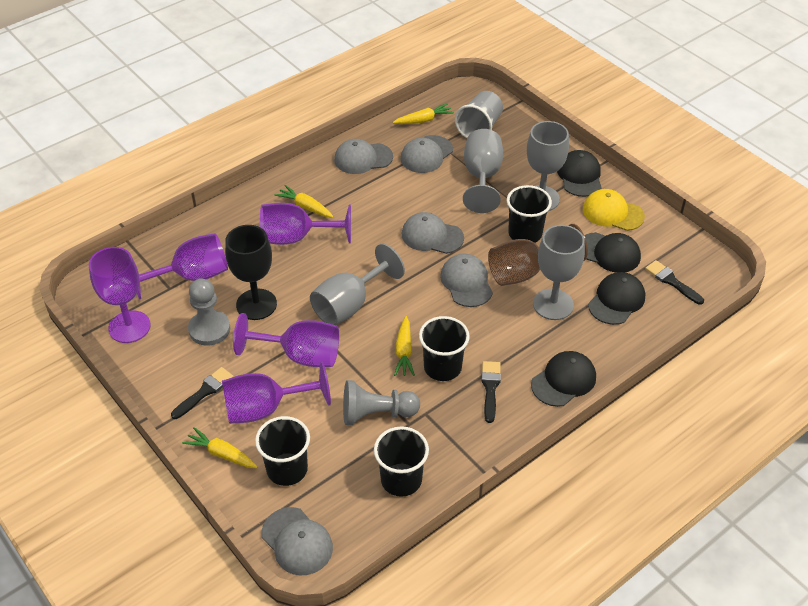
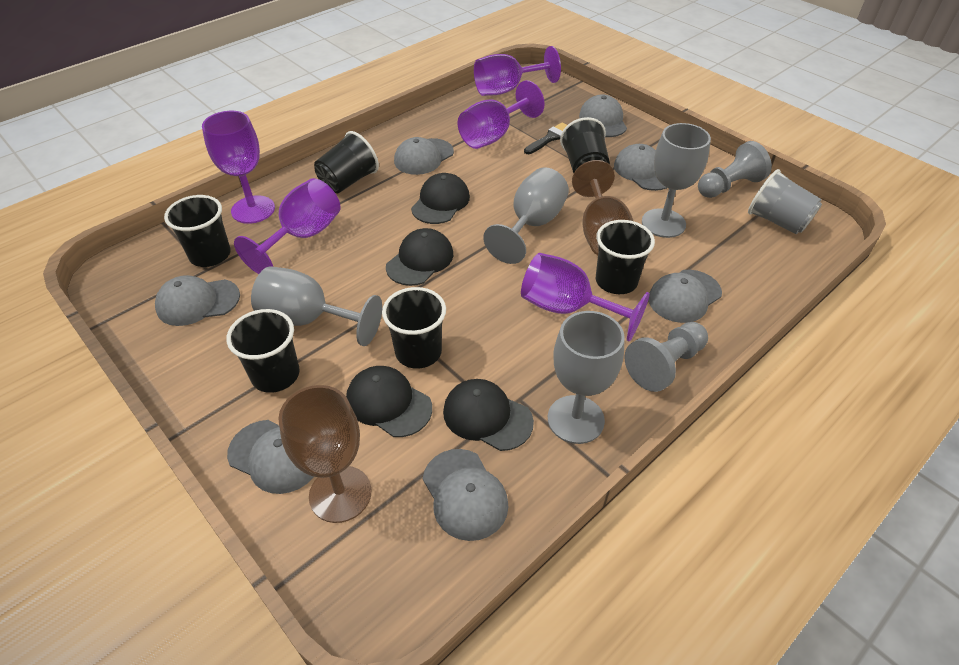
black brush: 3 -> 1
black cup: 4 -> 6
black goblet: 1 -> 0
brown goblet: 1 -> 2
grey cap: 5 -> 7
yellow cap: 1 -> 0
yellow carrot: 4 -> 0

